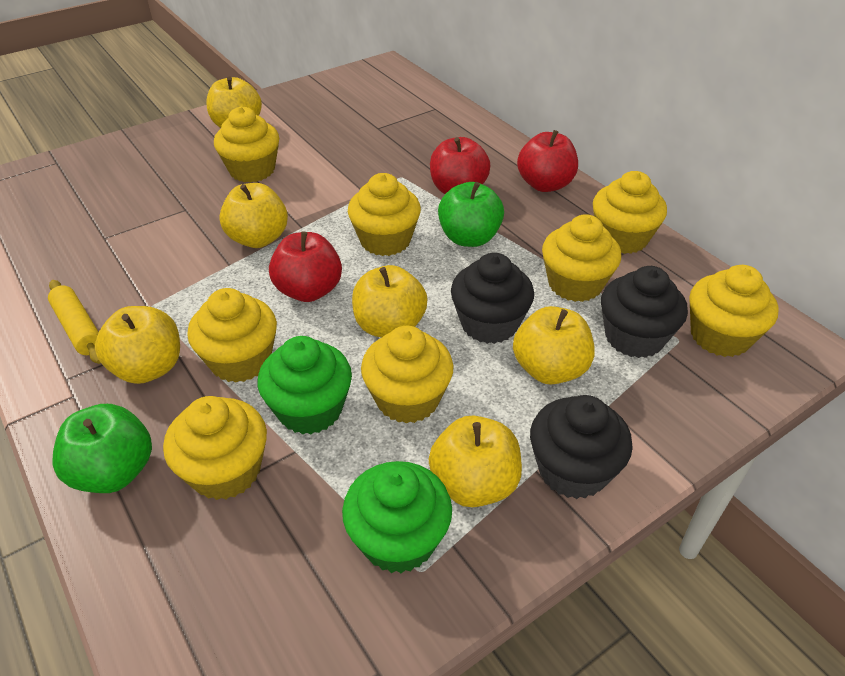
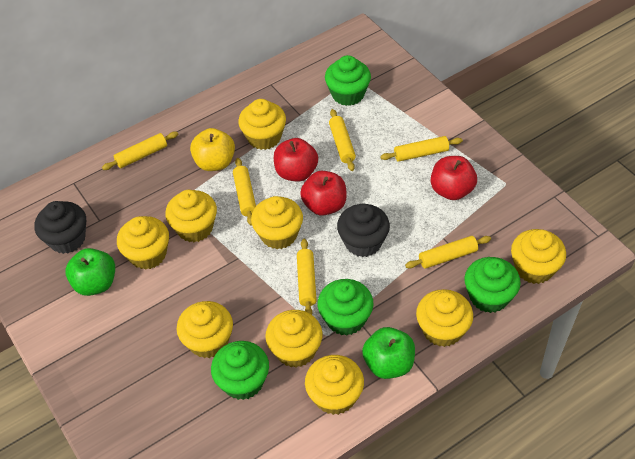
black cupcake: 3 -> 2
green cupcake: 2 -> 4
yellow apple: 6 -> 1
yellow cupcake: 8 -> 9
yellow rolling pin: 1 -> 6

